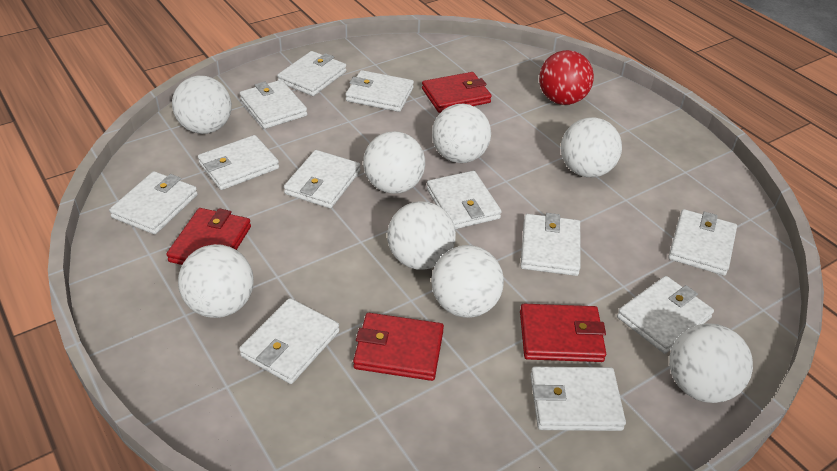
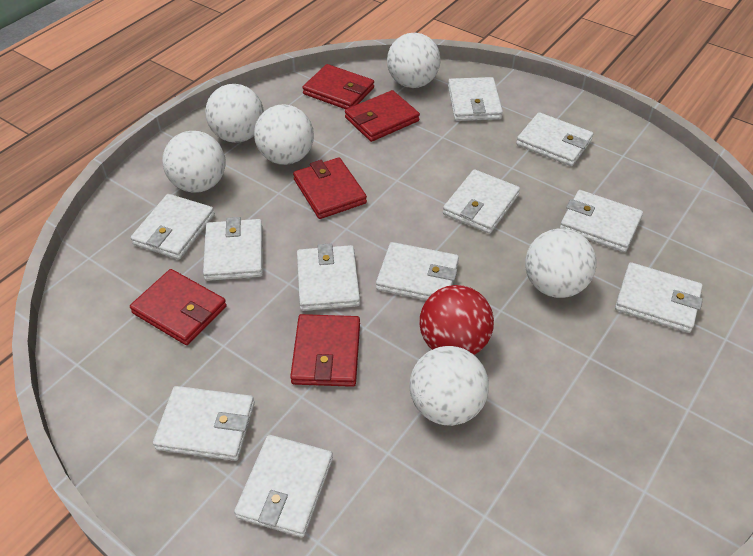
red wallet: 4 -> 5
white ball: 8 -> 6
white wallet: 12 -> 11

